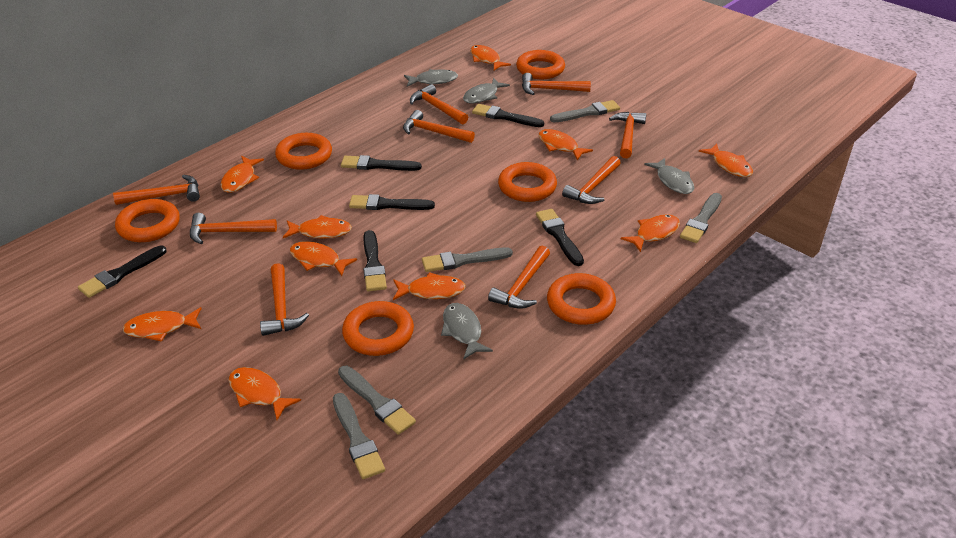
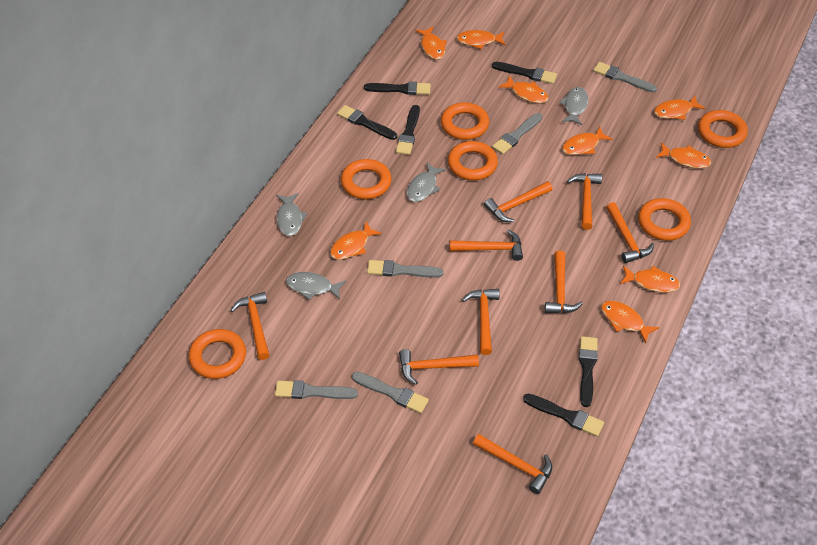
orange fish: 10 -> 9

